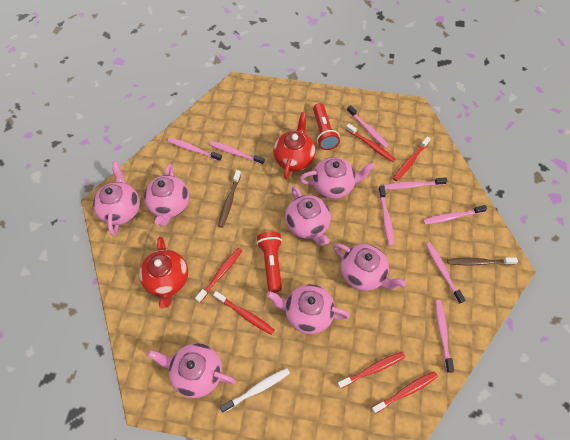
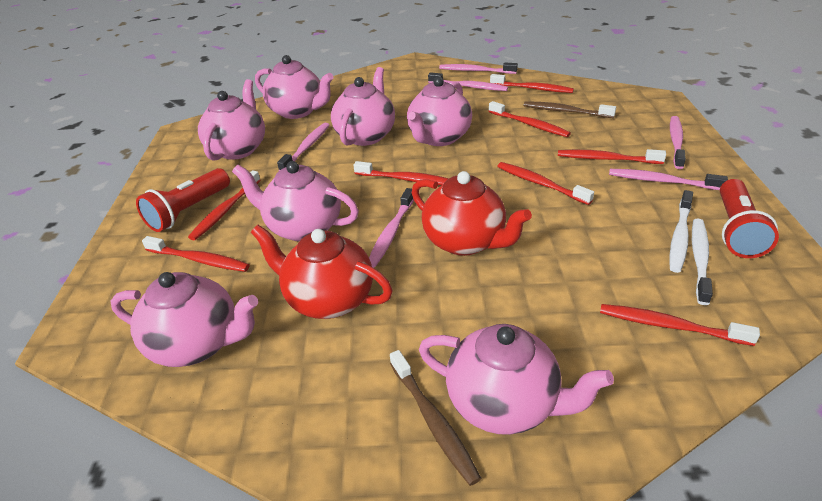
pink toothbrush: 8 -> 6
red toothbrush: 6 -> 8
white toothbrush: 1 -> 2

